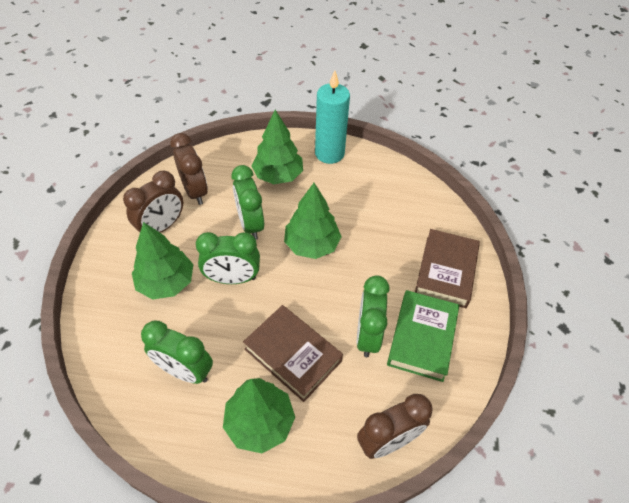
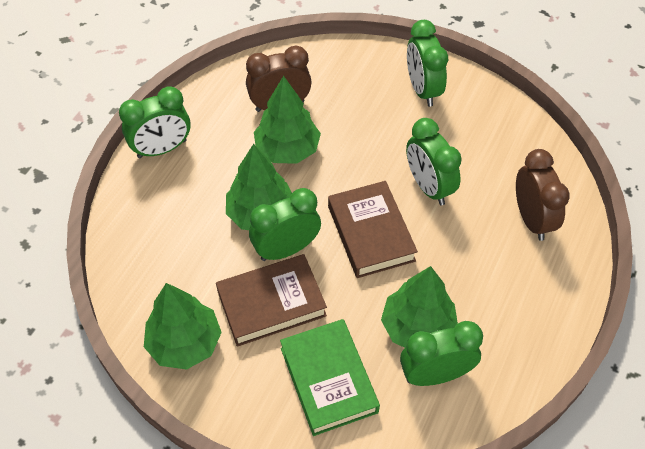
brown clock: 3 -> 2
green clock: 4 -> 5
turquoise candle: 1 -> 0

